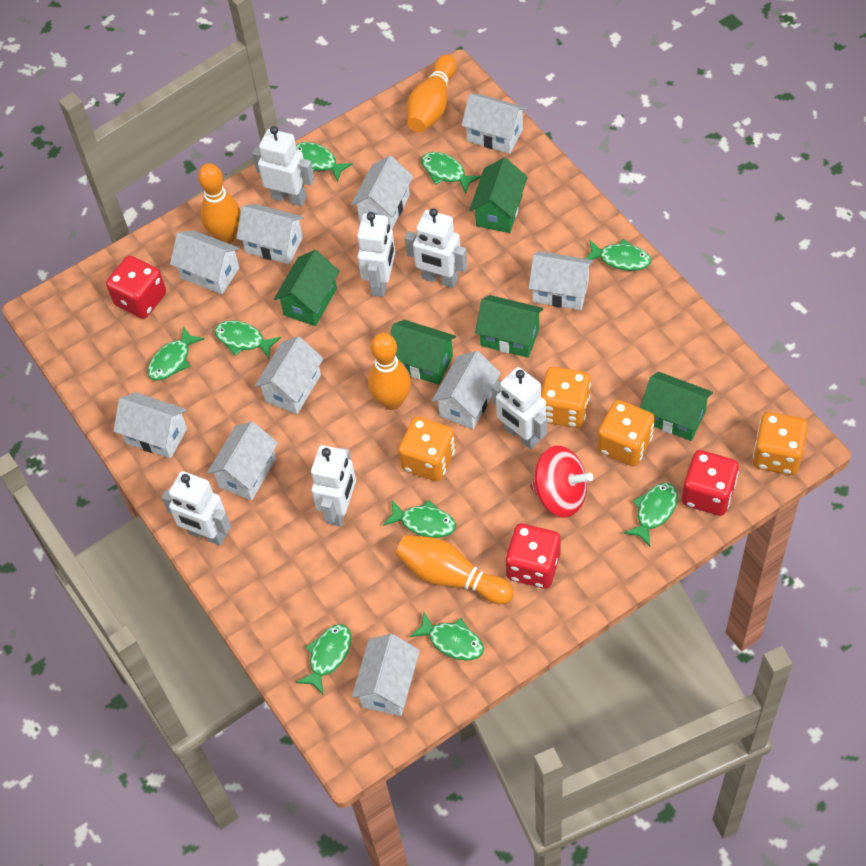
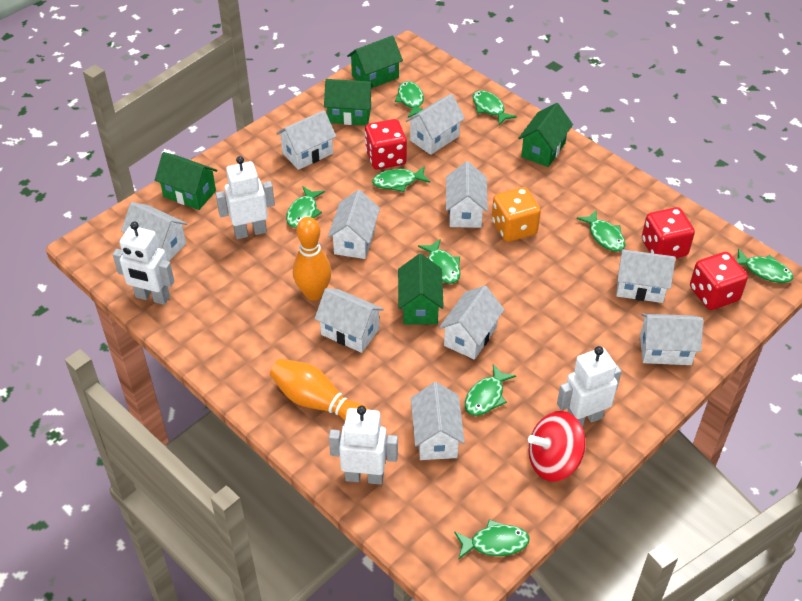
orange bowling pin: 4 -> 2
orange dice: 4 -> 1
white robot: 6 -> 4

